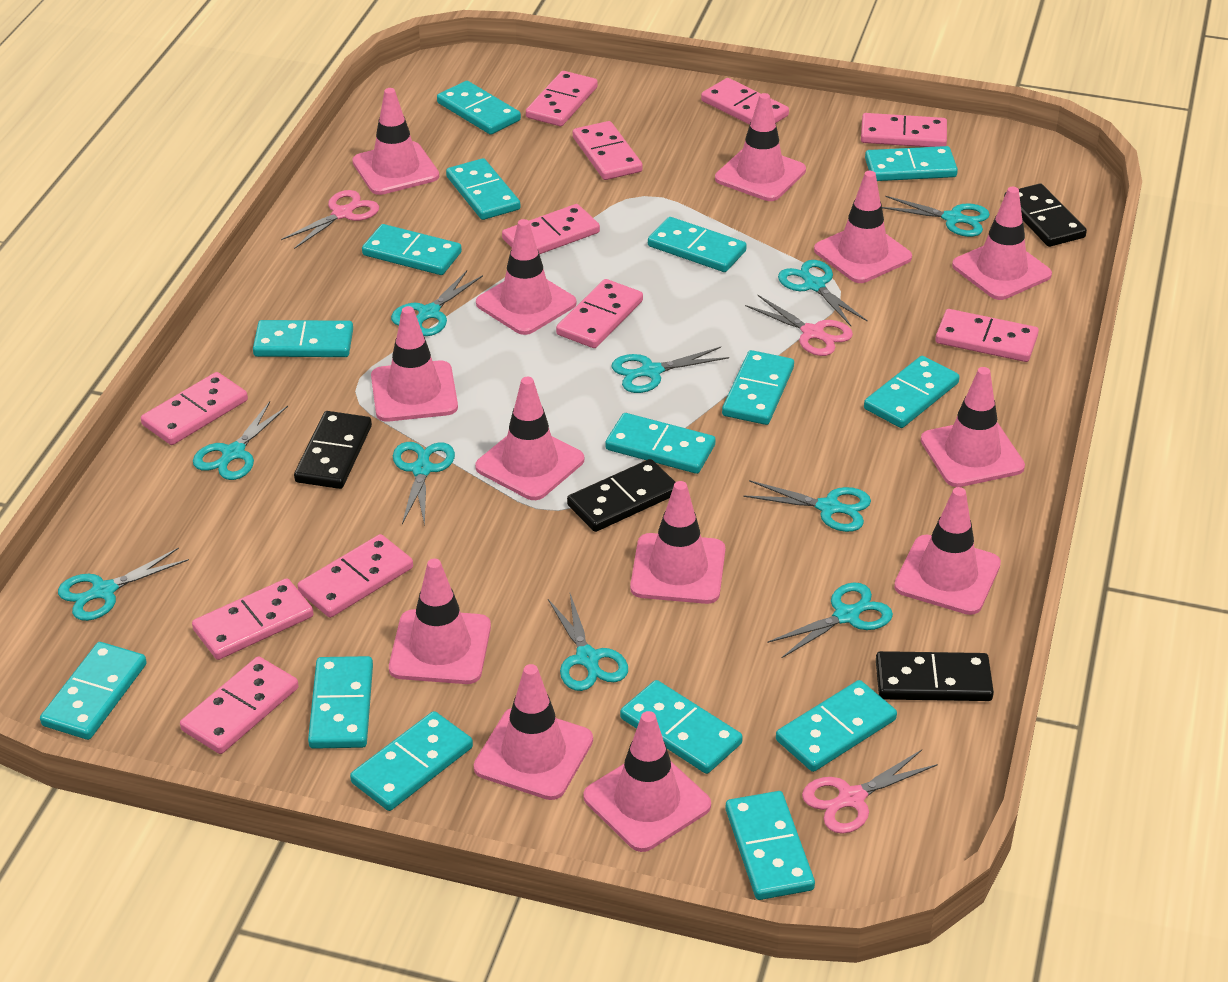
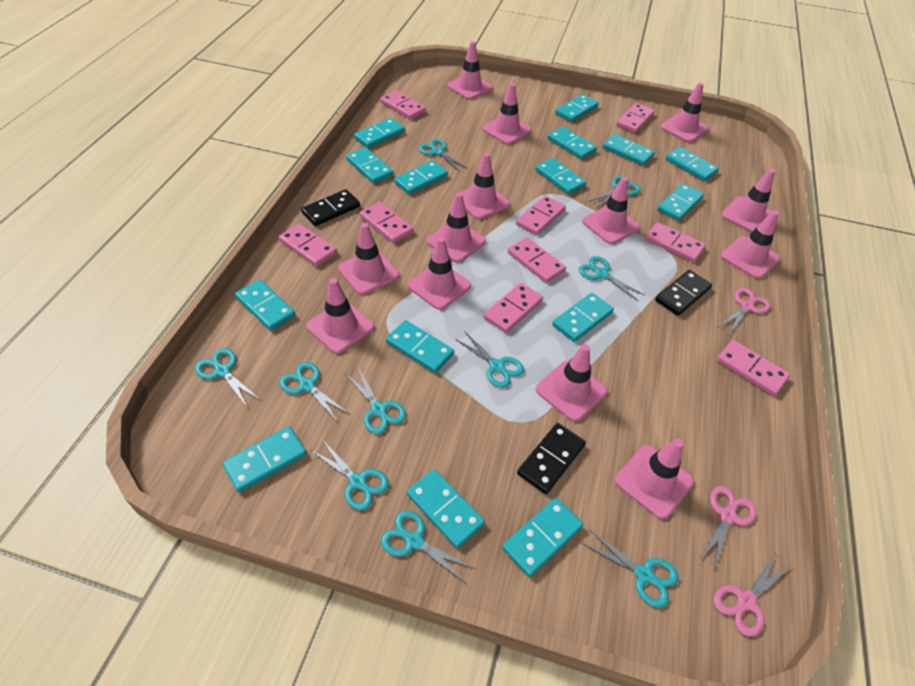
black domino: 4 -> 3
pink domino: 11 -> 9

